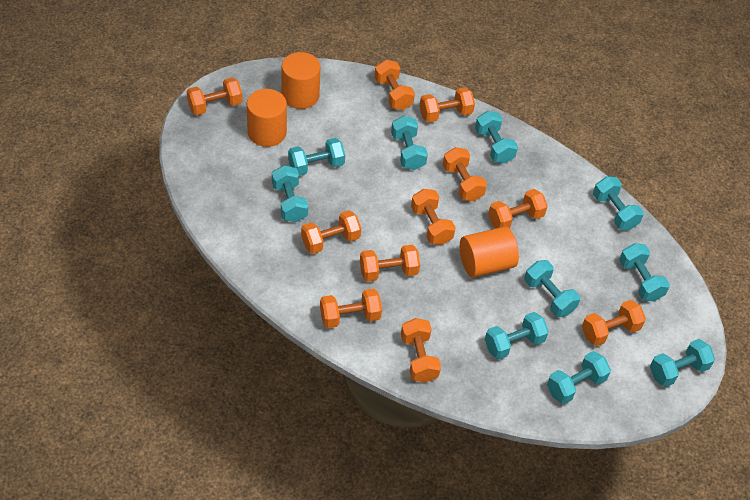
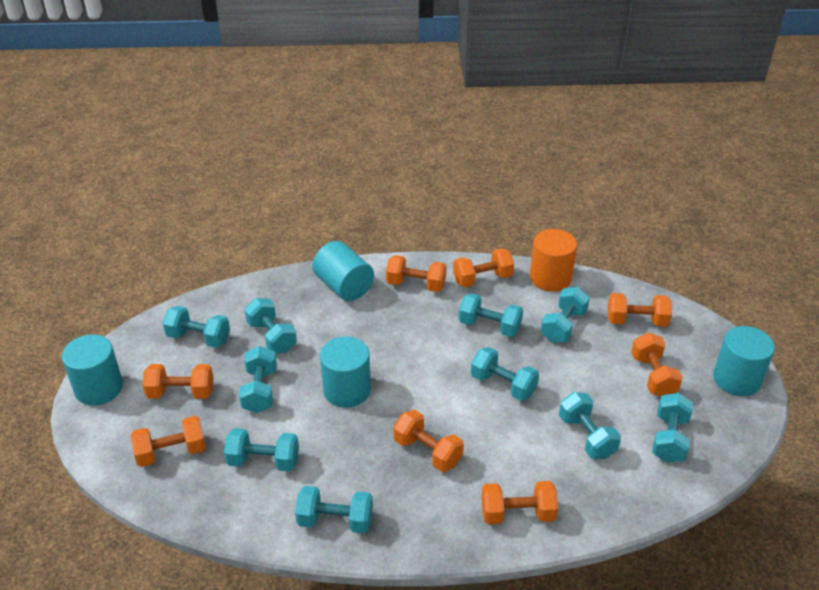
orange cylinder: 3 -> 1
orange dumbbell: 11 -> 8
turquoise cylinder: 0 -> 4

